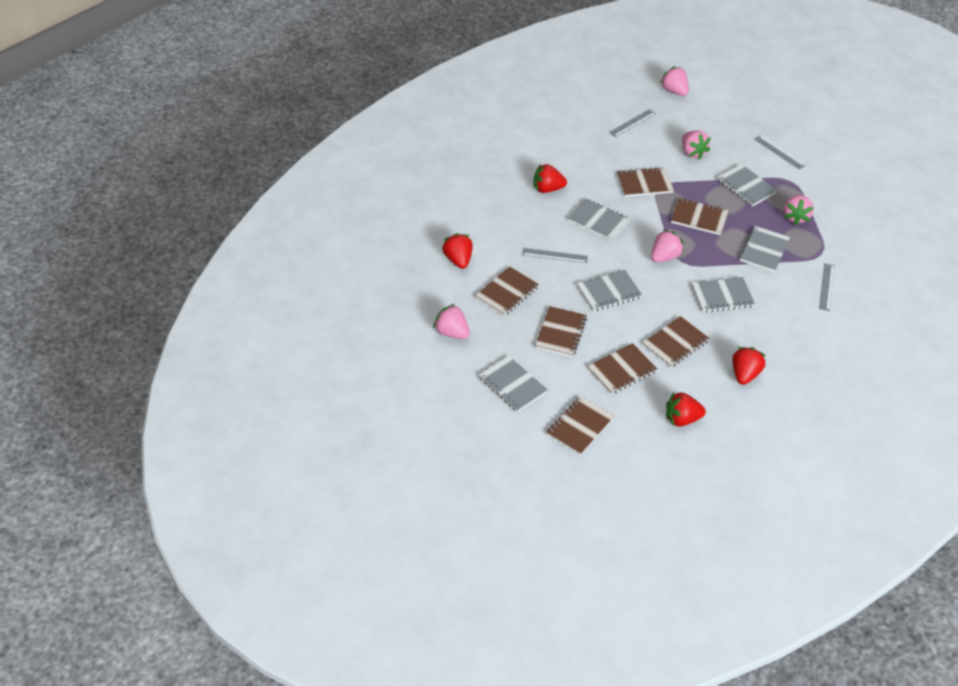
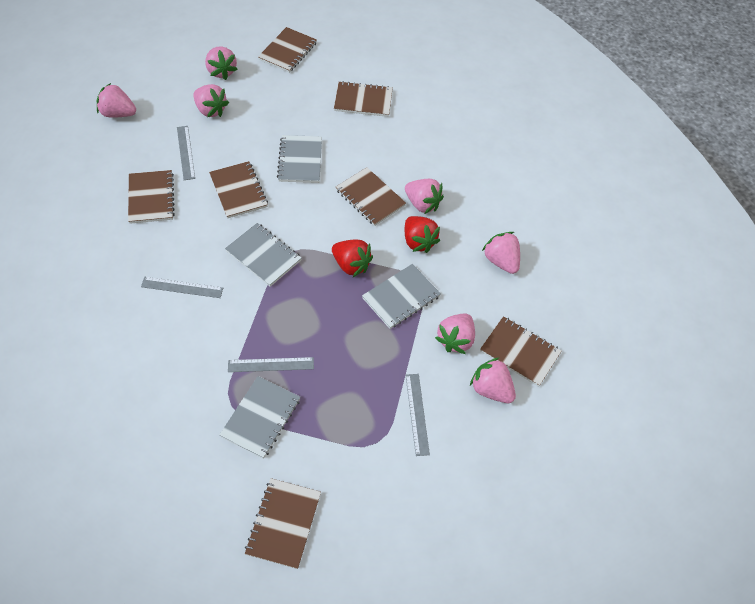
grey notebook: 6 -> 4
pink strawberry: 5 -> 7
red strawberry: 4 -> 2

